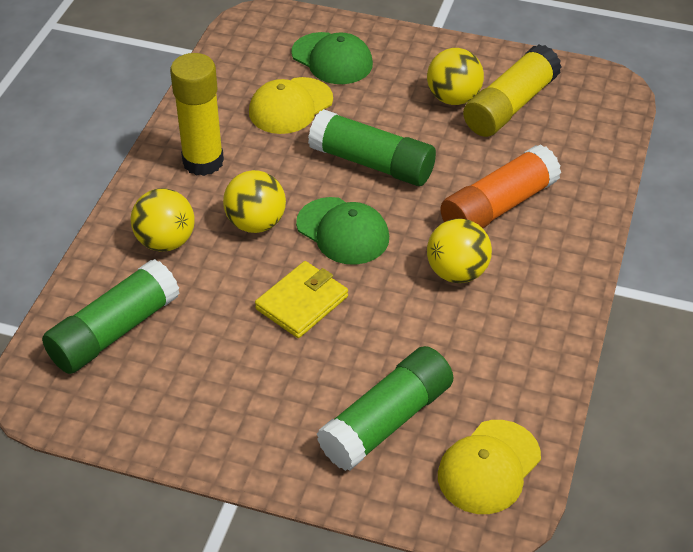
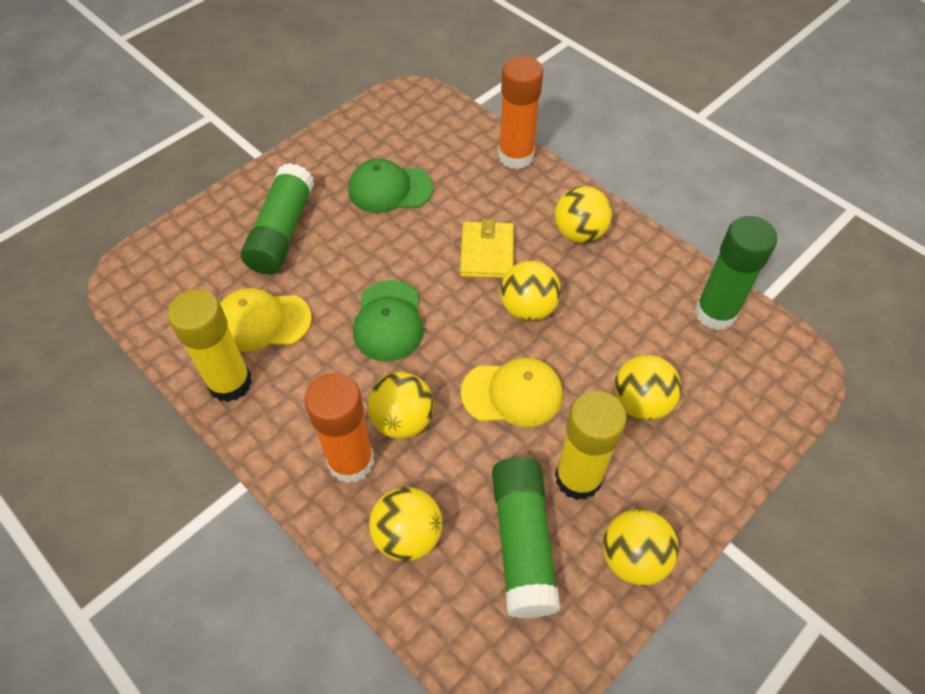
orange glue stick: 1 -> 2
yellow ball: 4 -> 6

